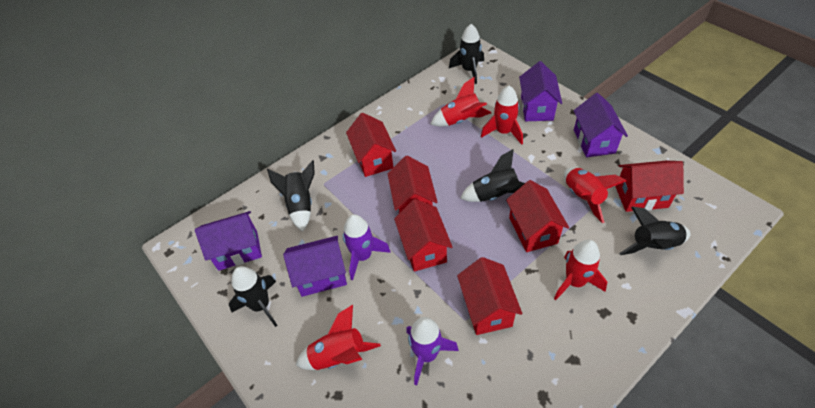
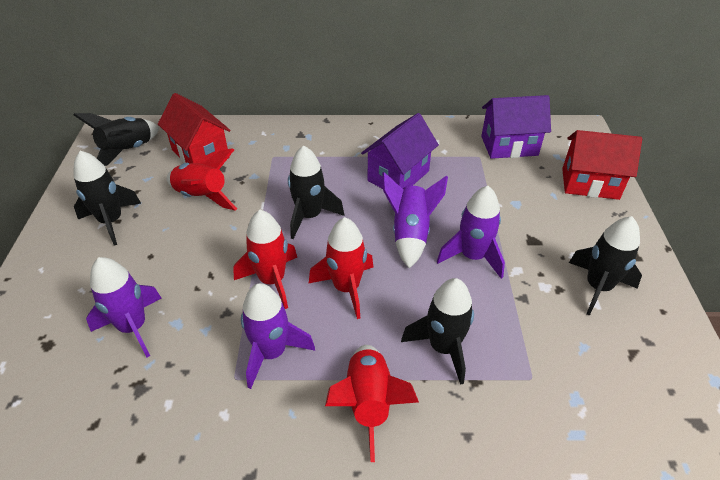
purple house: 4 -> 2
purple rocket: 2 -> 4
red house: 6 -> 2
red rocket: 5 -> 4

